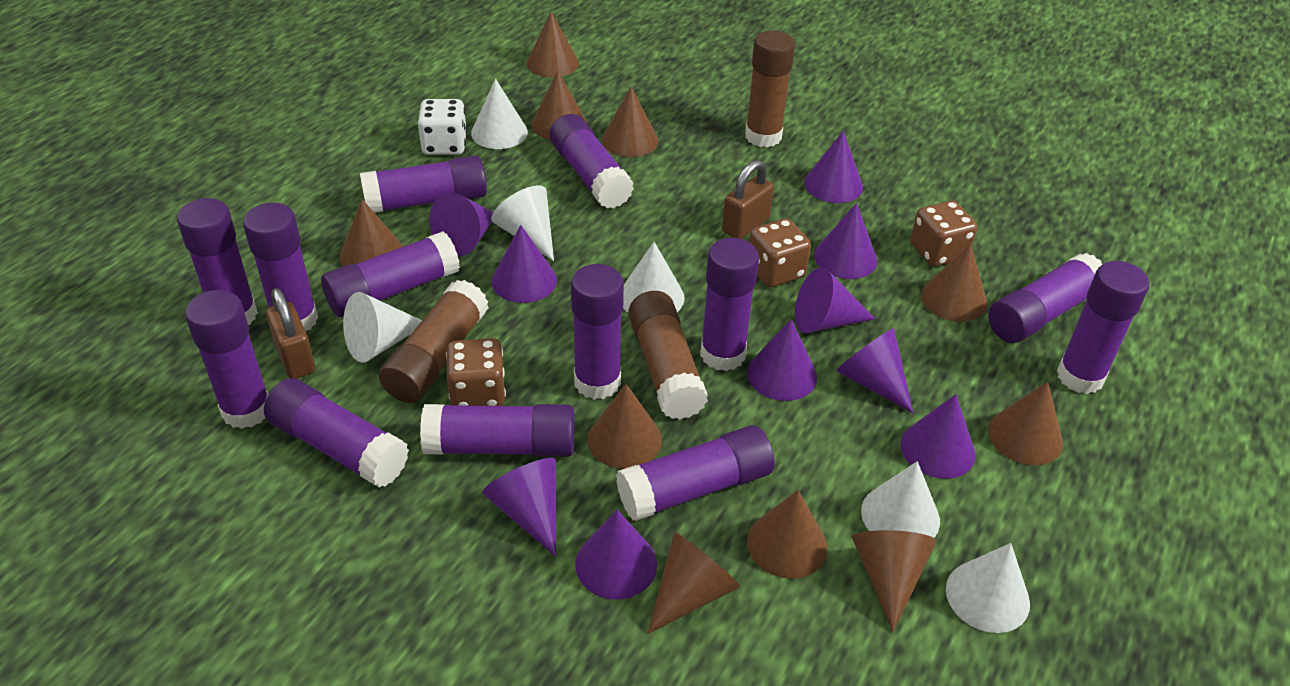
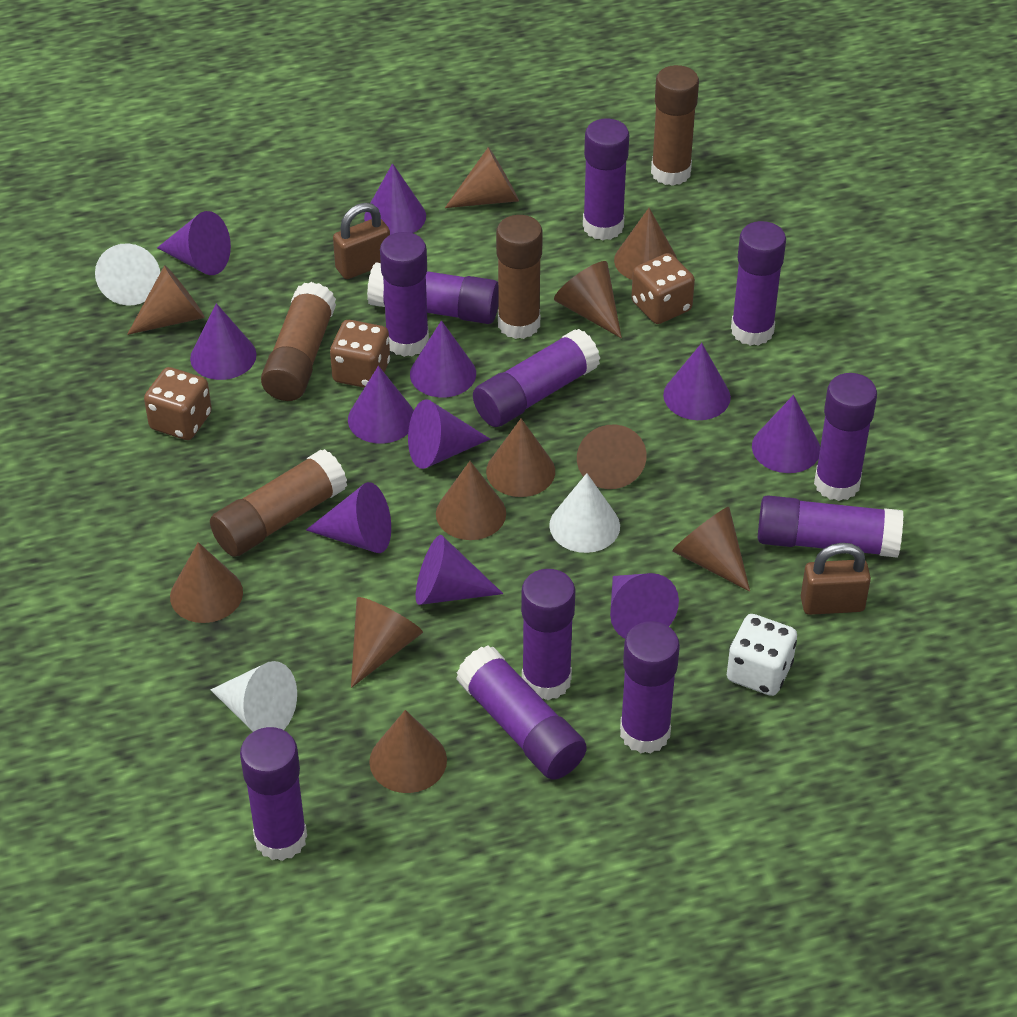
brown cone: 10 -> 11
brown glue stick: 3 -> 4
purple cone: 10 -> 11
purple glue stick: 13 -> 11
white cone: 6 -> 3

